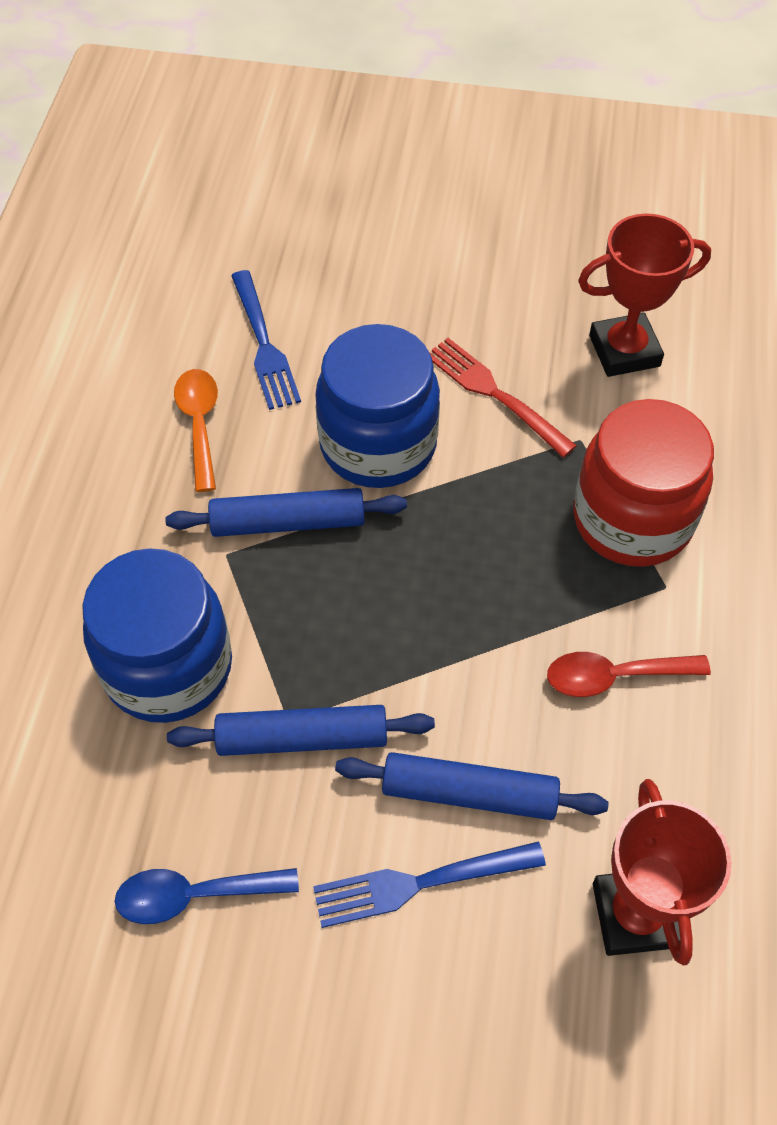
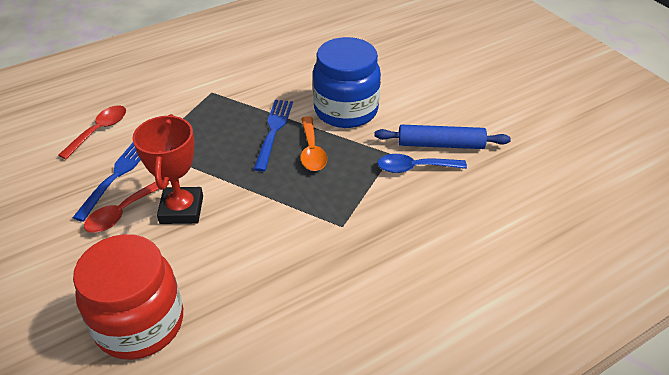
blue jar: 2 -> 1
blue rolling pin: 3 -> 1
red fork: 1 -> 0
red spoon: 1 -> 2
red trophy: 2 -> 1

